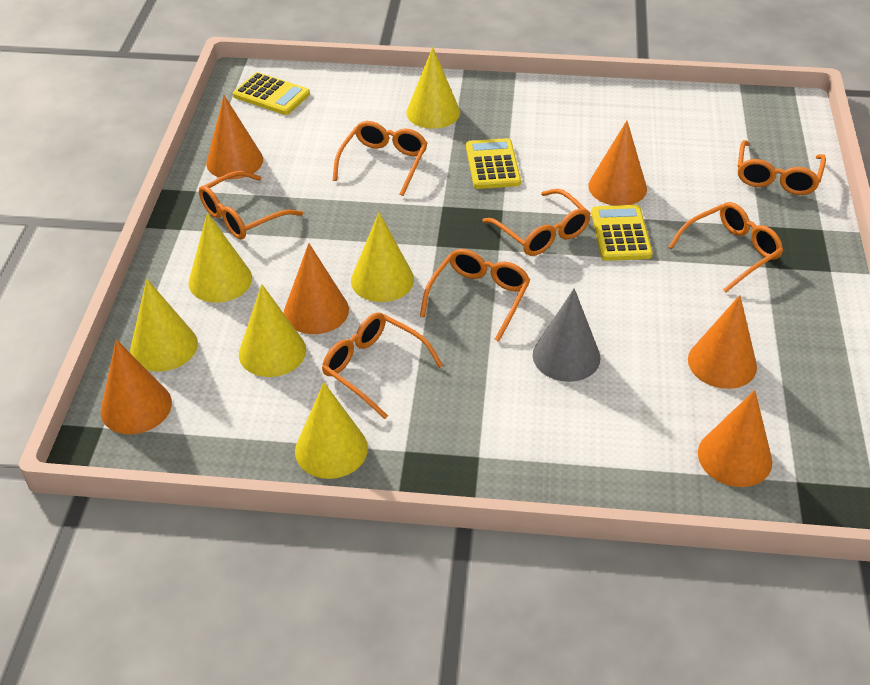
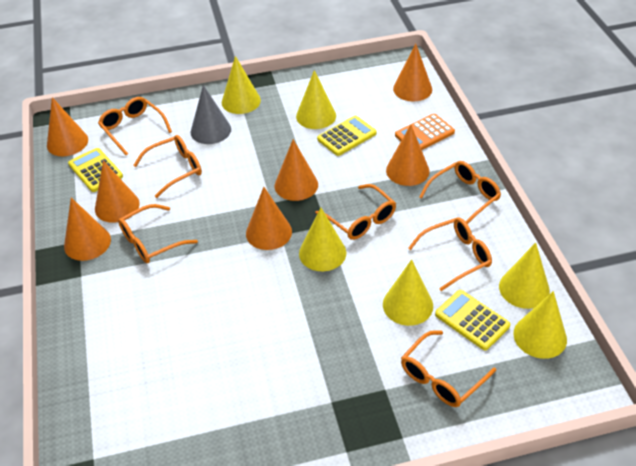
orange calculator: 0 -> 1
orange cone: 6 -> 7

